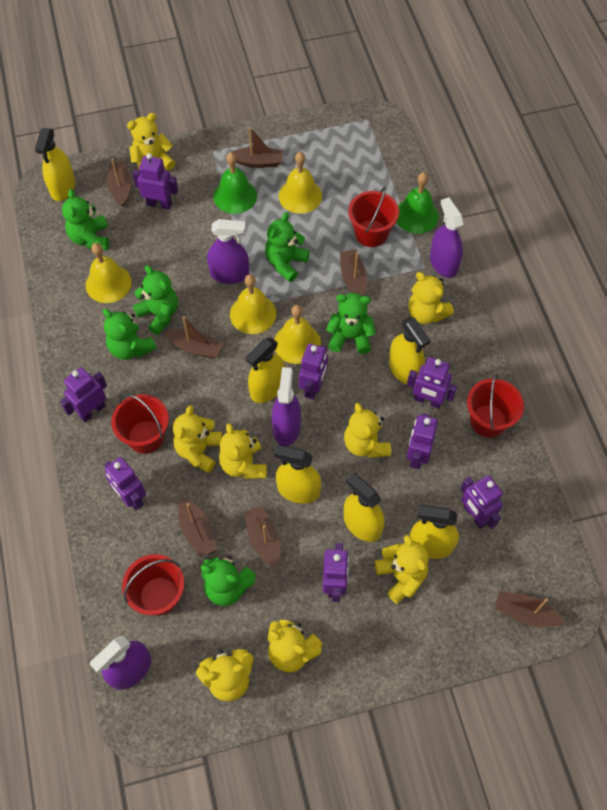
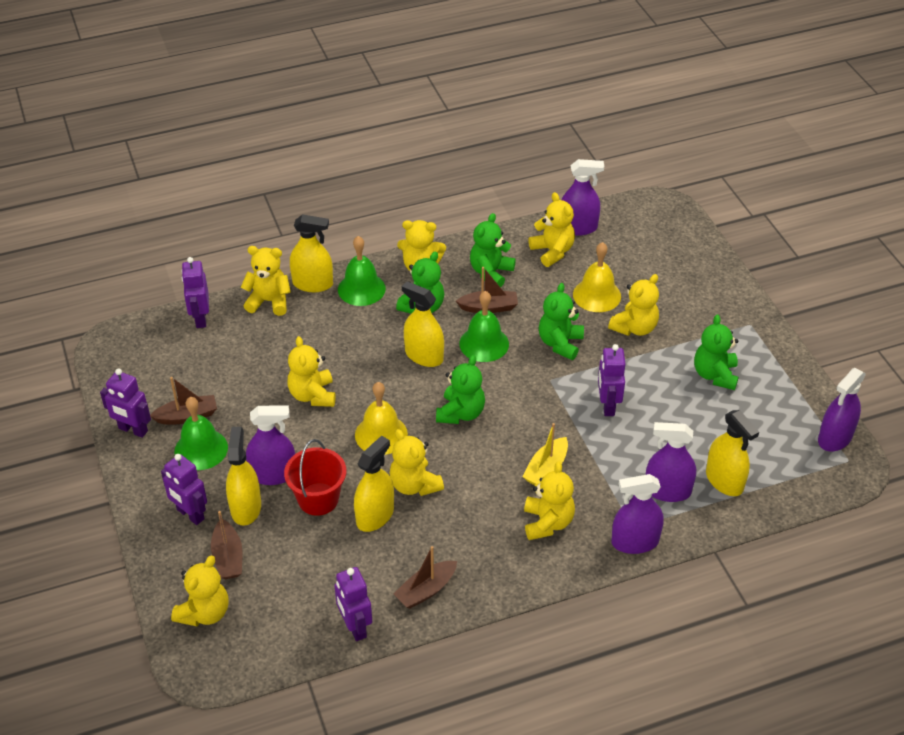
brown boat: 7 -> 4
green bell: 2 -> 3
green teddy bear: 6 -> 5
purple robot: 8 -> 5
purple spray bottle: 4 -> 5
red bucket: 4 -> 1
yellow bell: 4 -> 2
yellow boat: 0 -> 1
yellow spray bottle: 6 -> 5

